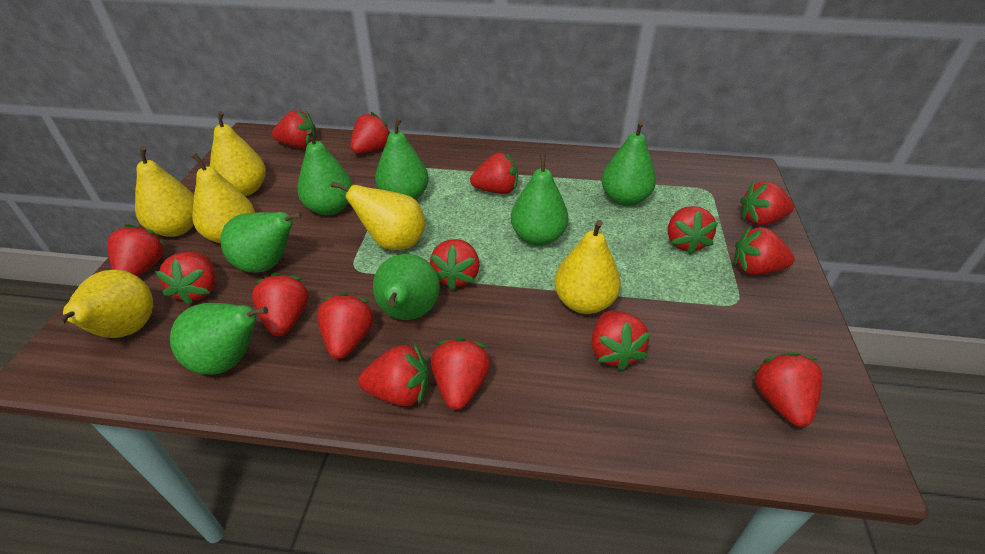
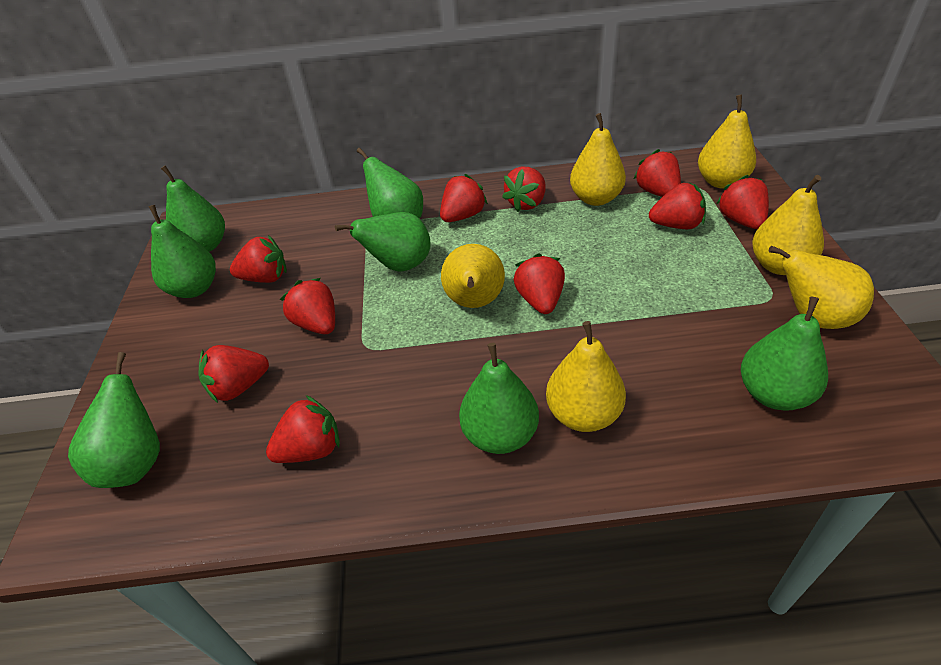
red strawberry: 15 -> 10

